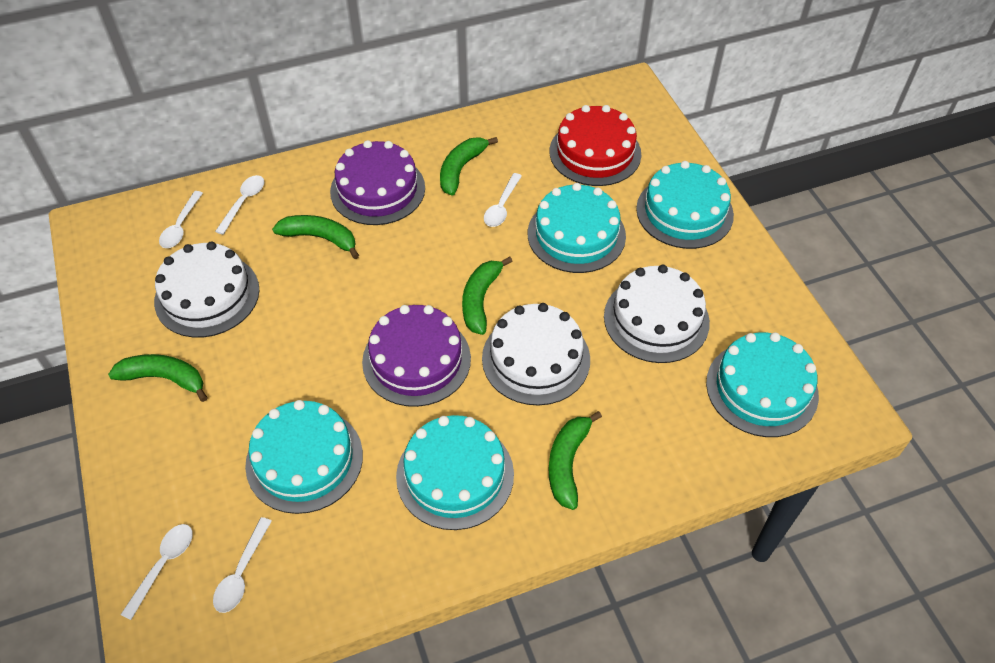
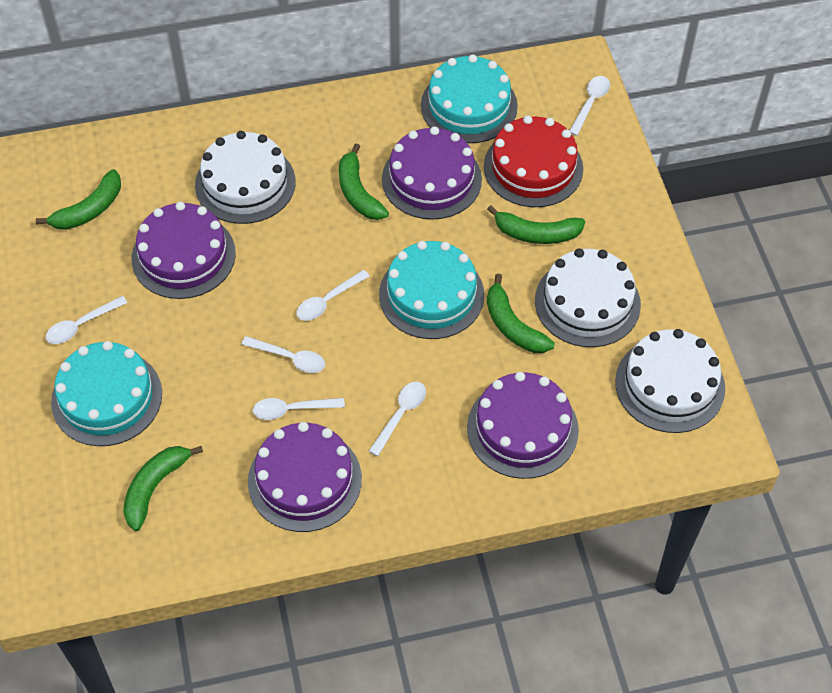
purple cake: 2 -> 4
turquoise cake: 5 -> 3
white spoon: 5 -> 6

